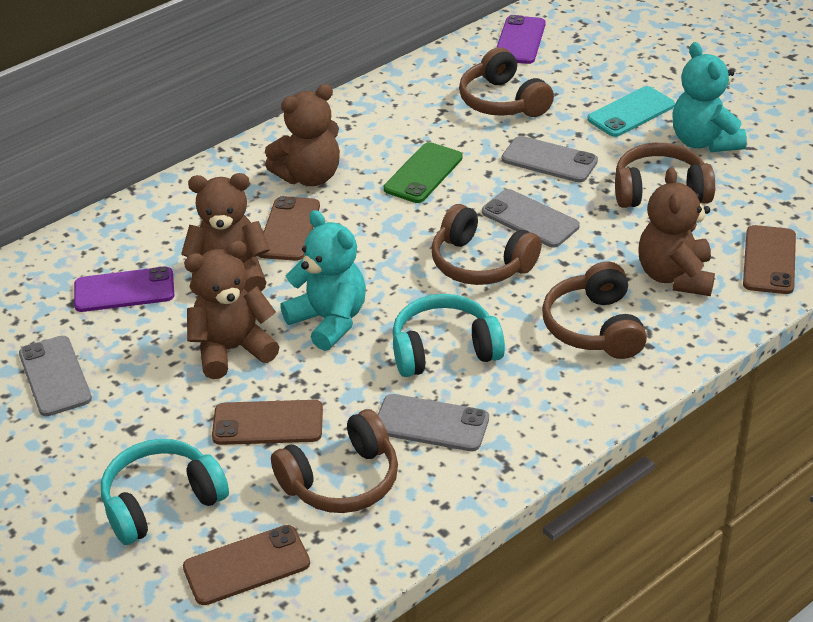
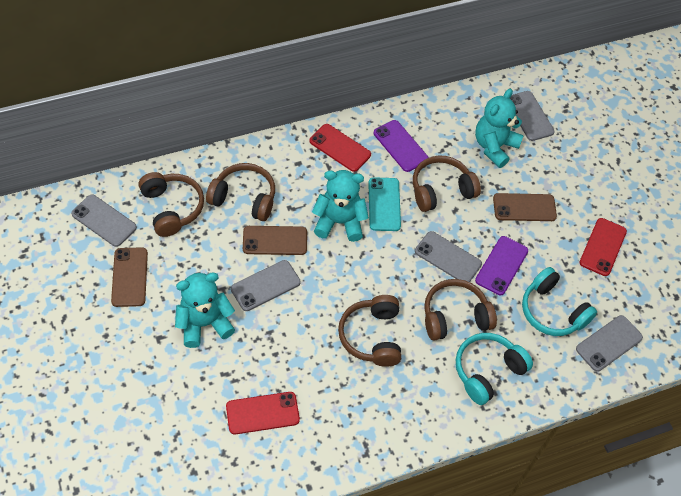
brown phone: 4 -> 3
brown teddy bear: 4 -> 0
green phone: 1 -> 0
grey phone: 4 -> 5
red phone: 0 -> 3
turquoise teddy bear: 2 -> 3

